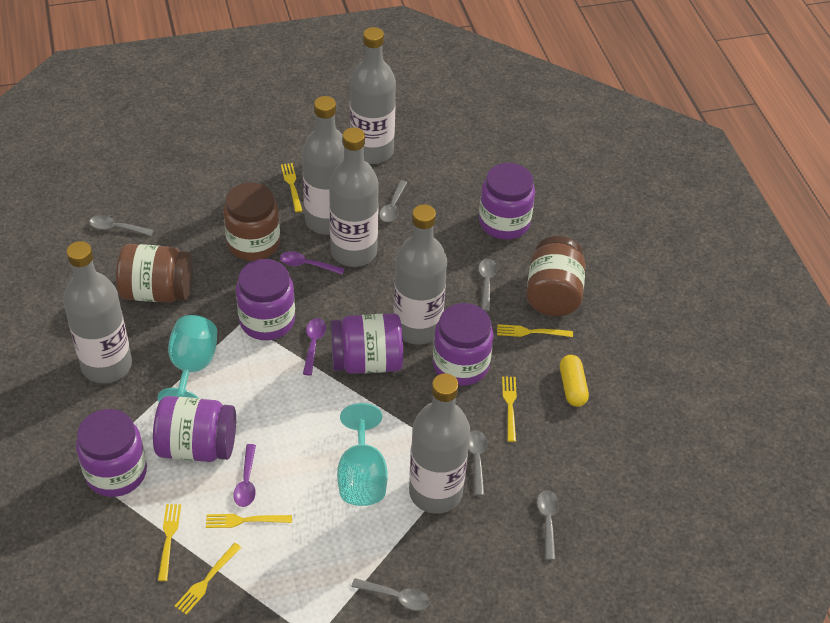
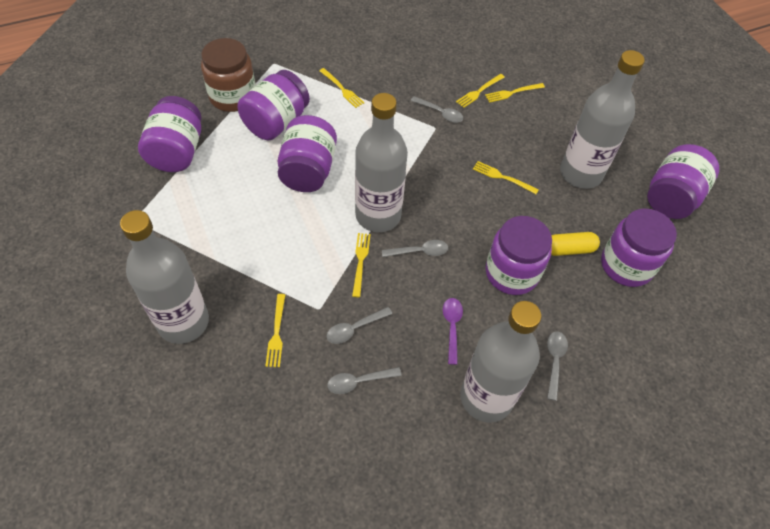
brown jar: 3 -> 1
grey bottle: 6 -> 4
grey spoon: 6 -> 5
purple spoon: 3 -> 1
turquoise goblet: 2 -> 0

